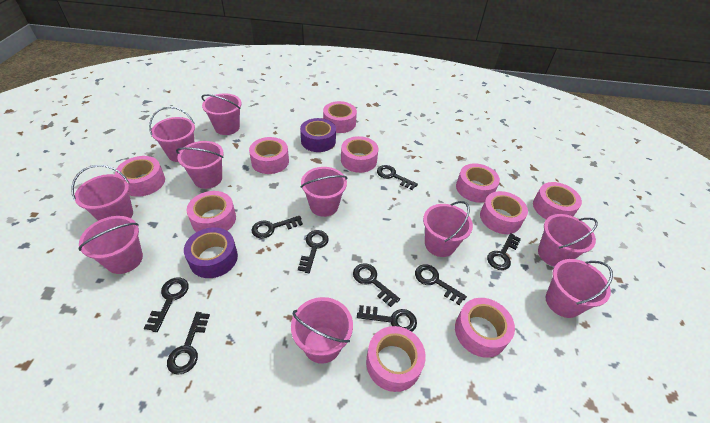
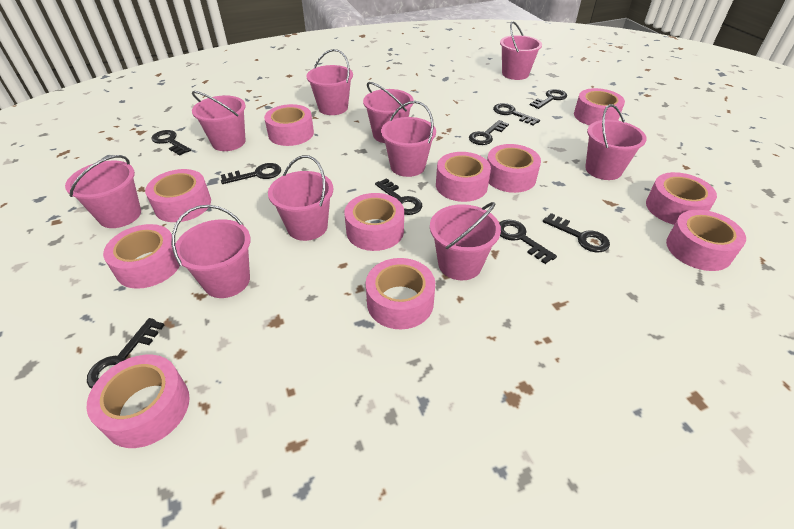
pink tape: 10 -> 11
purple tape: 2 -> 0

